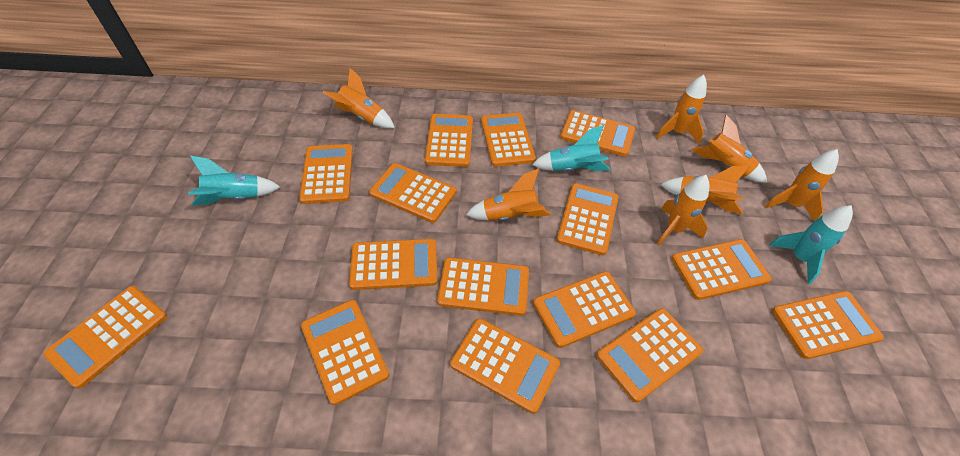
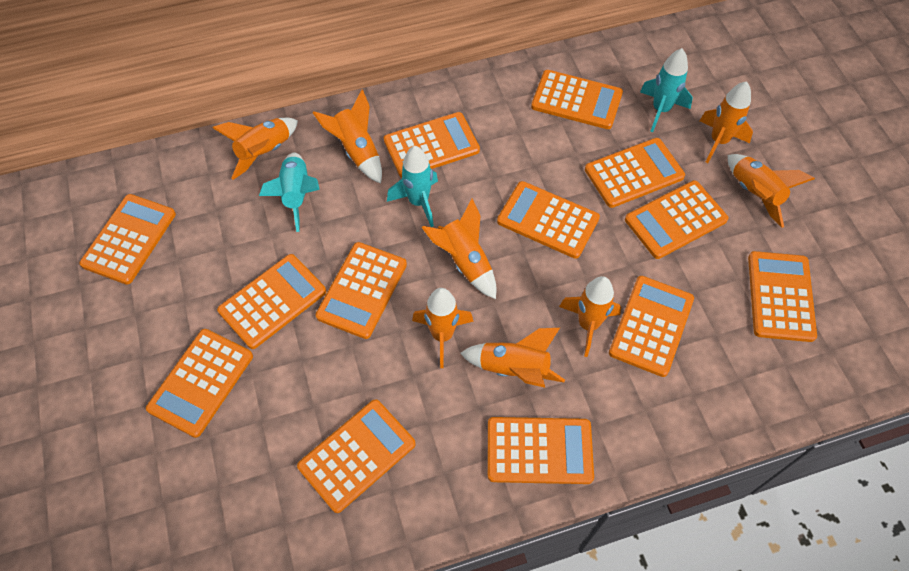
orange calculator: 15 -> 13
orange rocket: 7 -> 8

